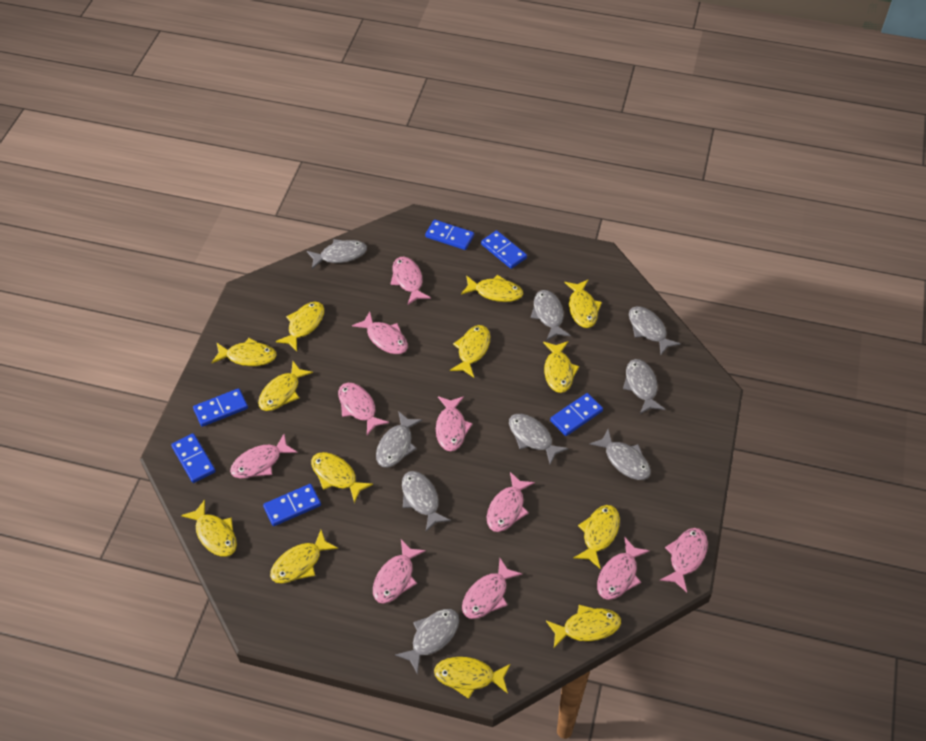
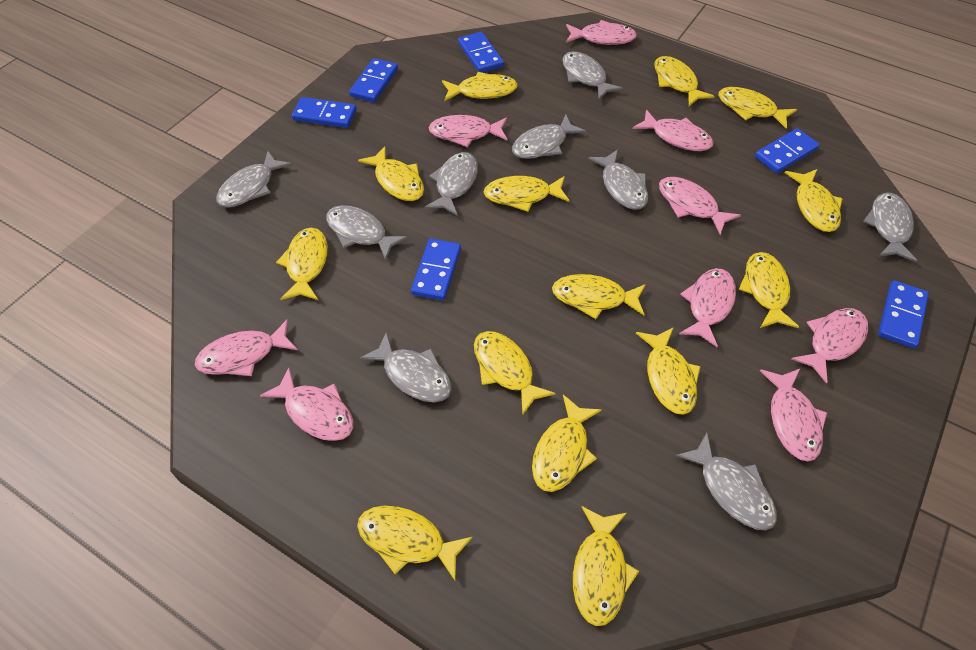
pink fish: 10 -> 9
yellow fish: 13 -> 14

